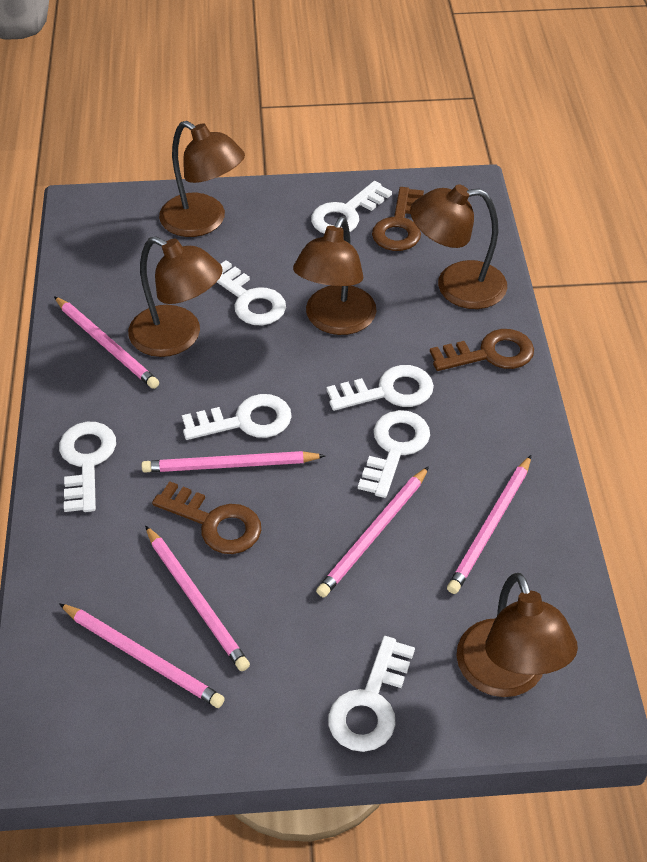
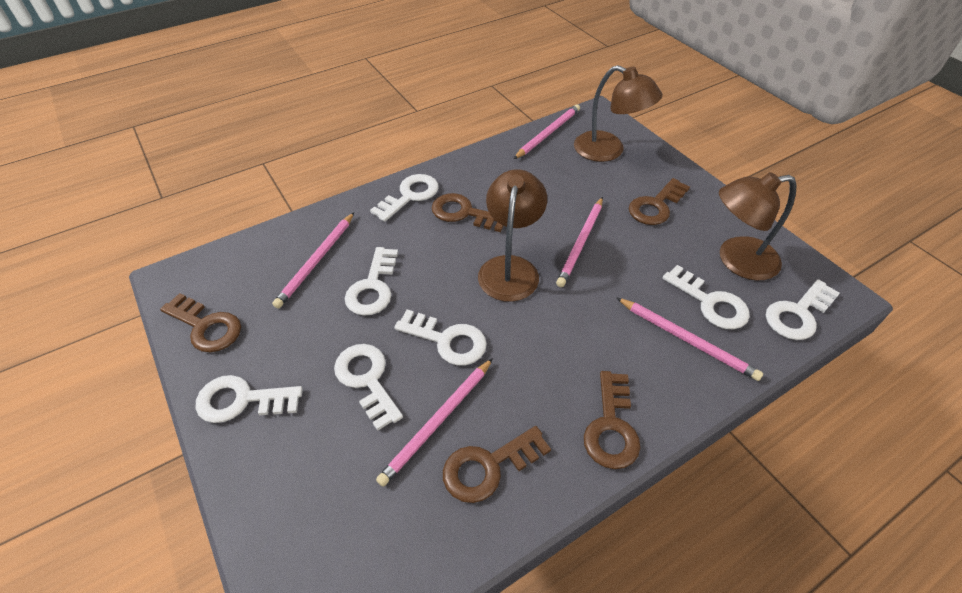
brown key: 3 -> 5
brown lamp: 5 -> 3
pink pencil: 6 -> 5

